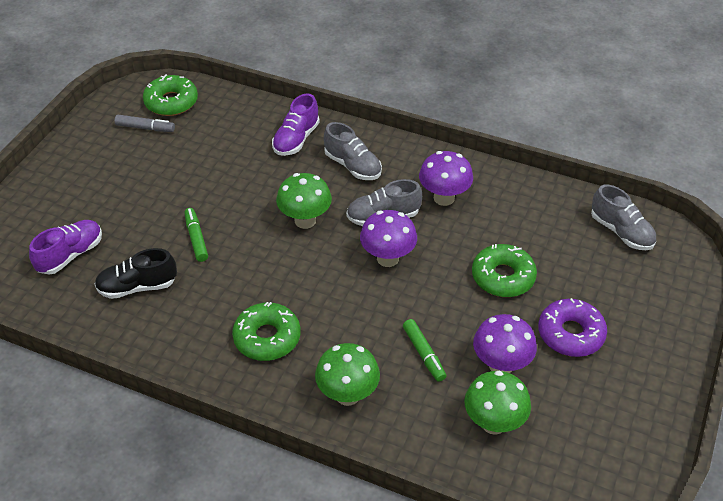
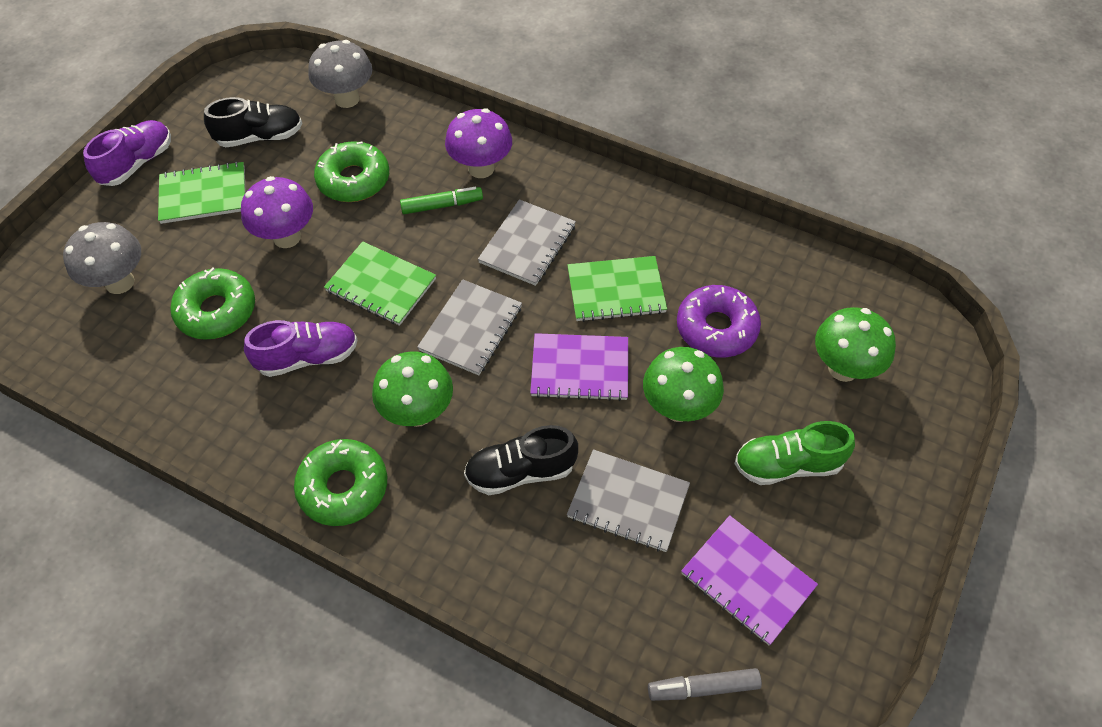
black shoe: 1 -> 2
green marker: 2 -> 1
green notebook: 0 -> 3
green shoe: 0 -> 1
grey mushroom: 0 -> 2
grey notebook: 0 -> 3
grey shoe: 3 -> 0
purple mushroom: 3 -> 2
purple notebook: 0 -> 2

